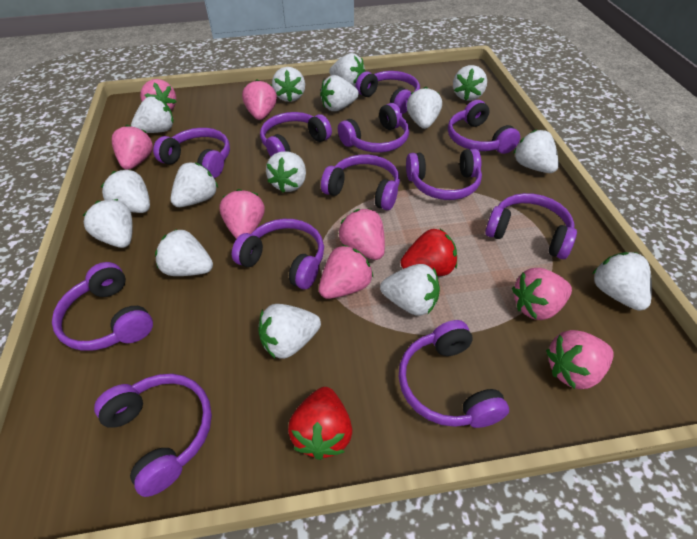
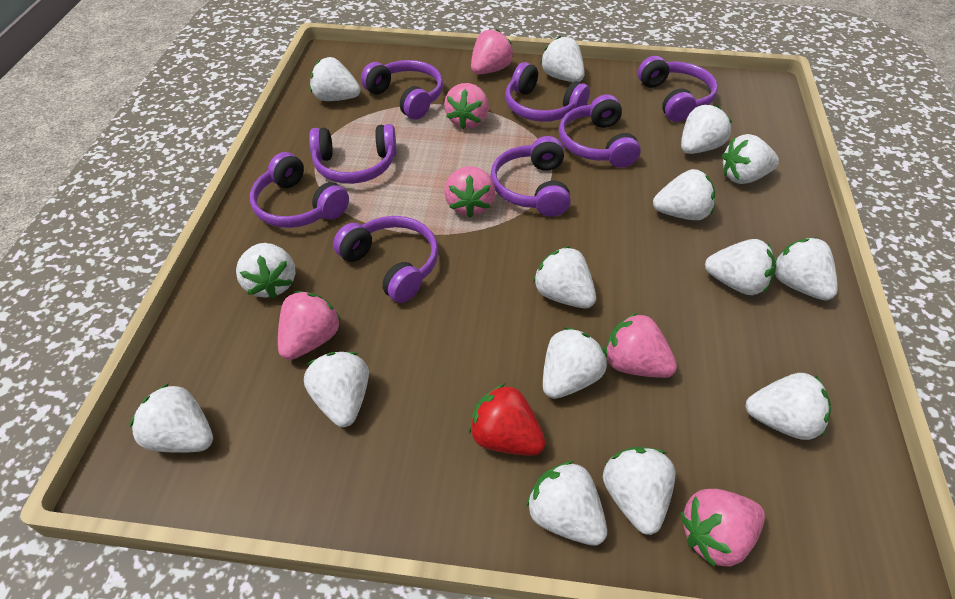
pink strawberry: 8 -> 6
purple headphones: 12 -> 8
red strawberry: 2 -> 1

